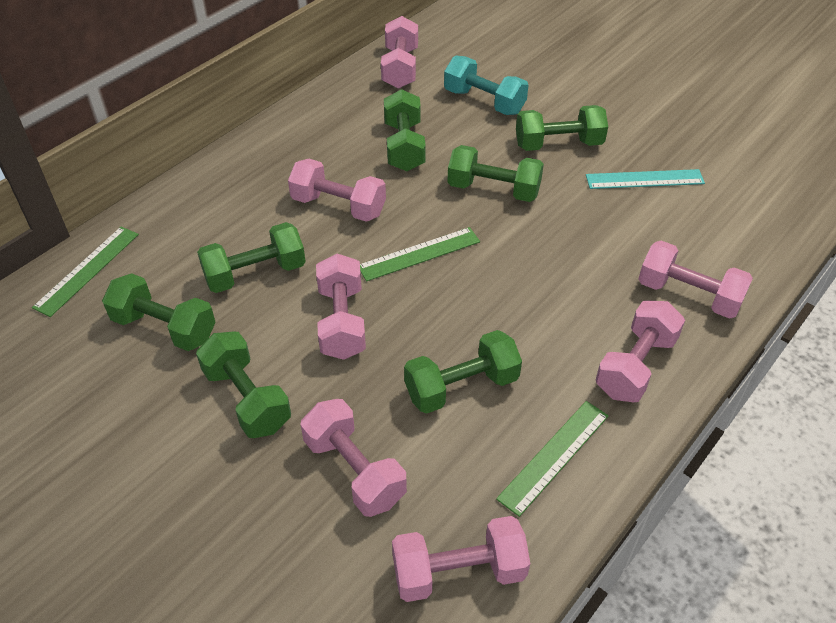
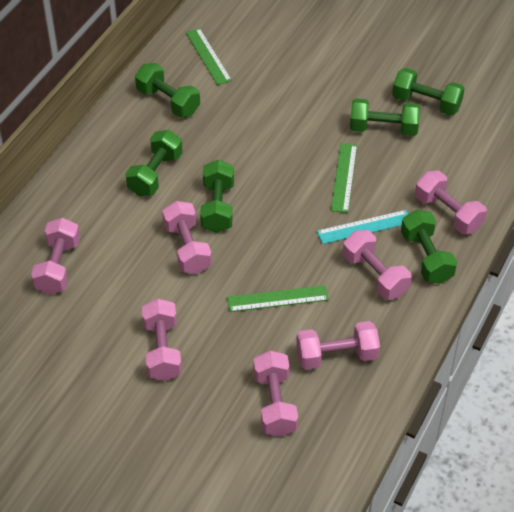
green dumbbell: 7 -> 6
turquoise dumbbell: 1 -> 0

